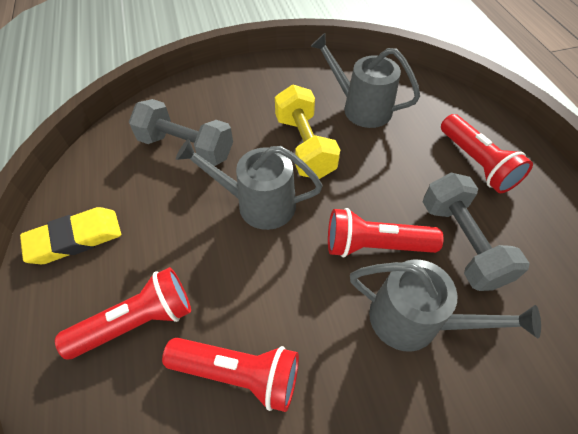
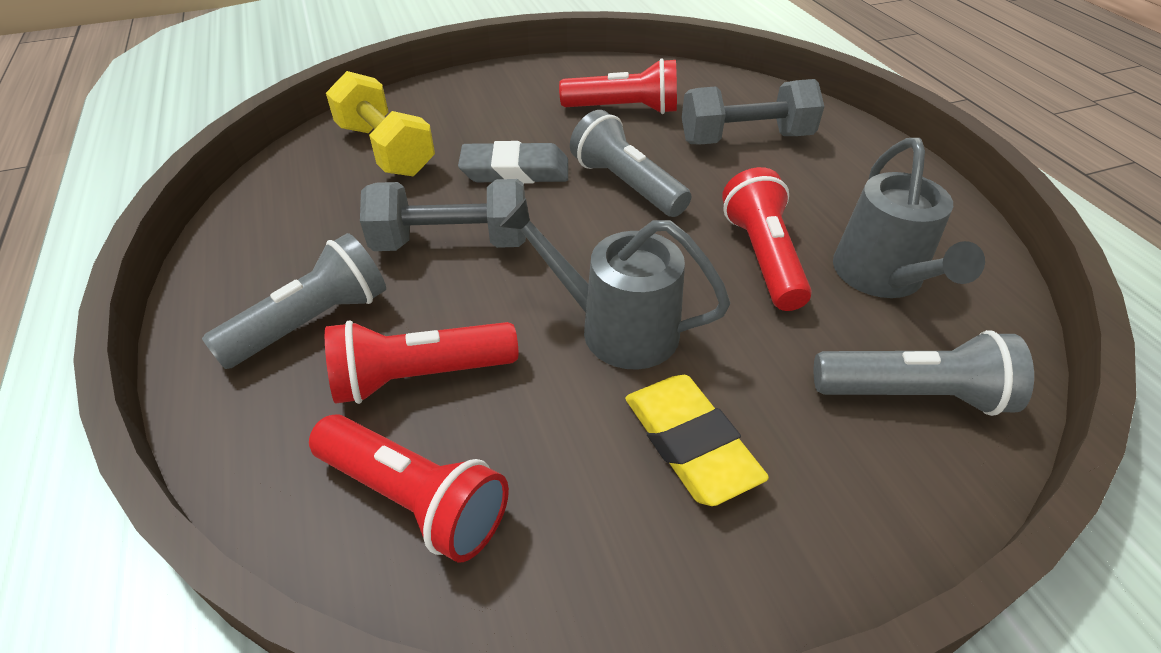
grey eraser: 0 -> 1
grey flashlight: 0 -> 3
grey watering can: 3 -> 2

